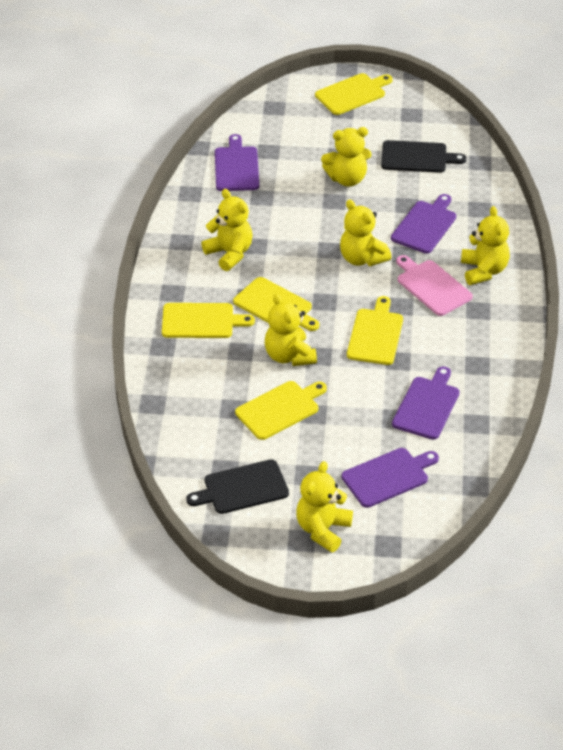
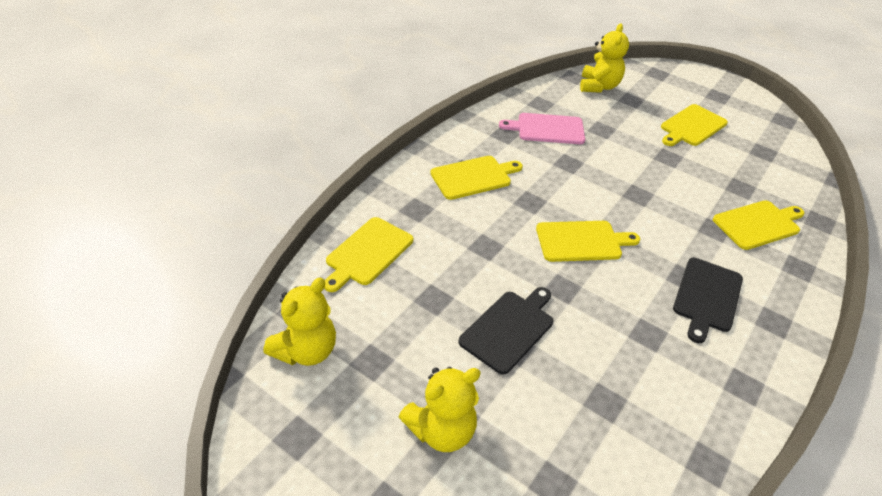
purple cutting board: 4 -> 0
yellow teddy bear: 6 -> 3

